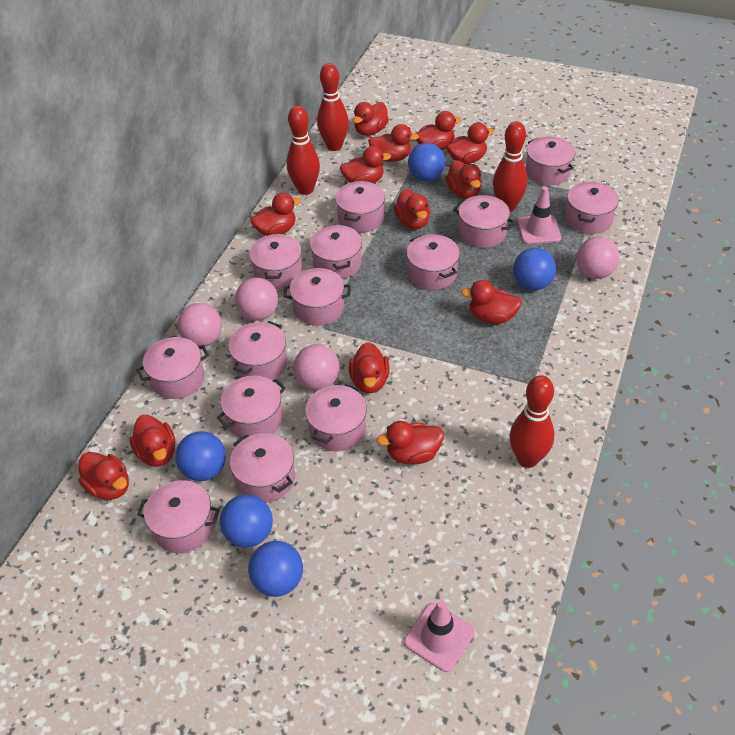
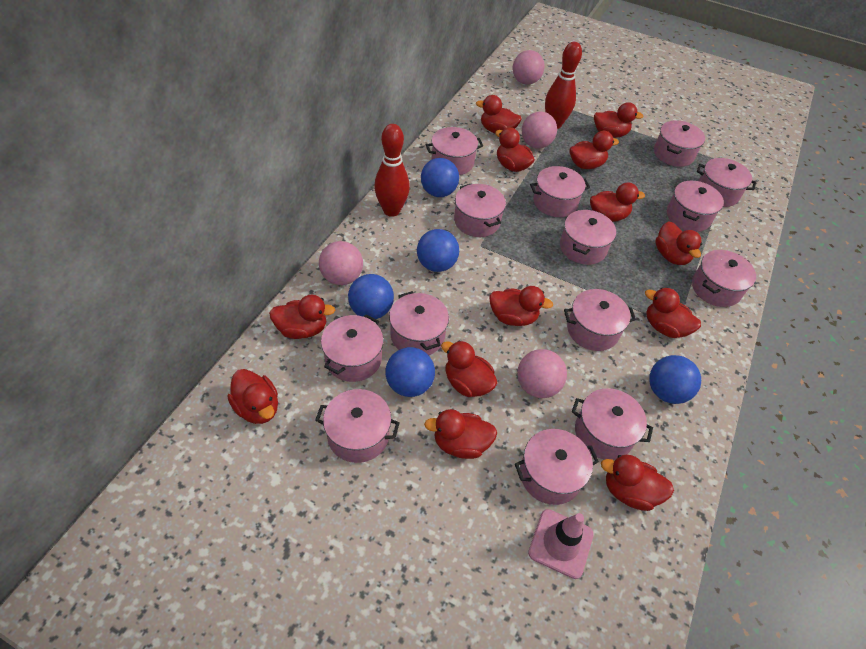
pink traffic cone: 2 -> 1
red bowling pin: 4 -> 2

